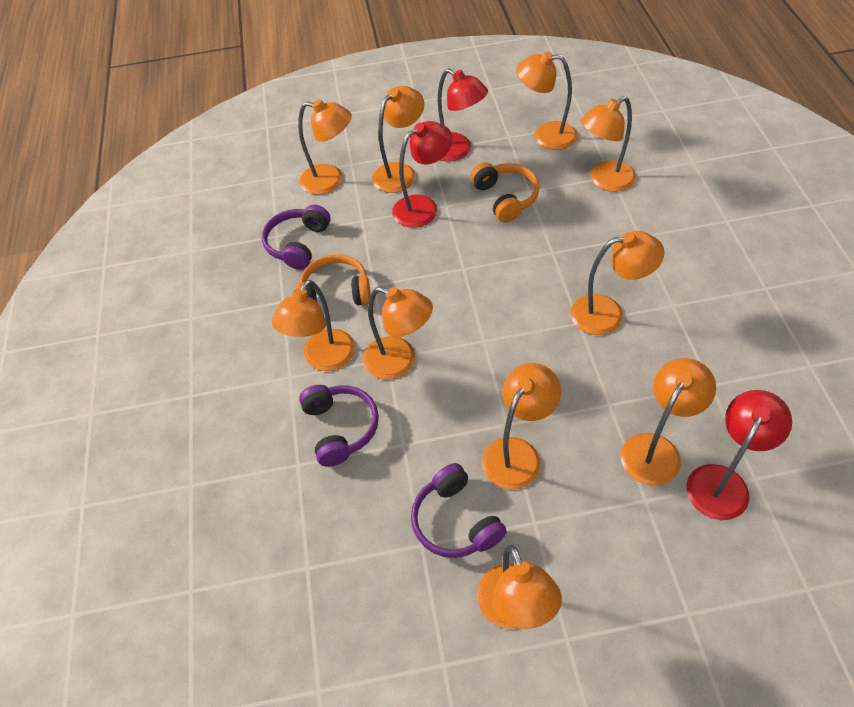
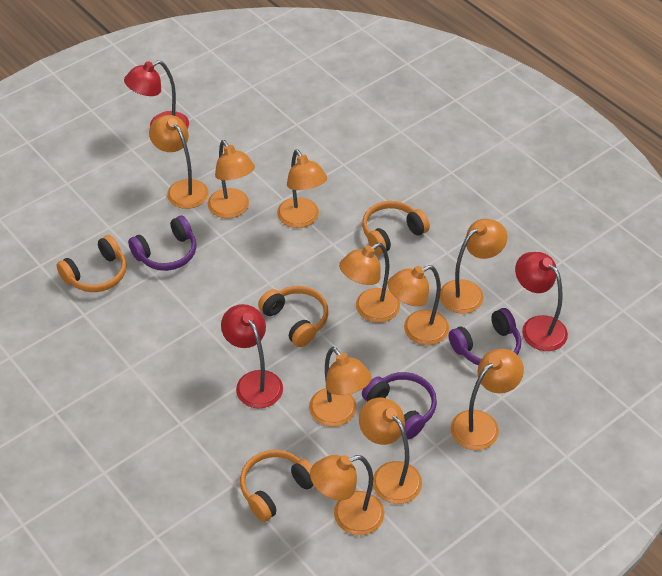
orange headphones: 2 -> 4

